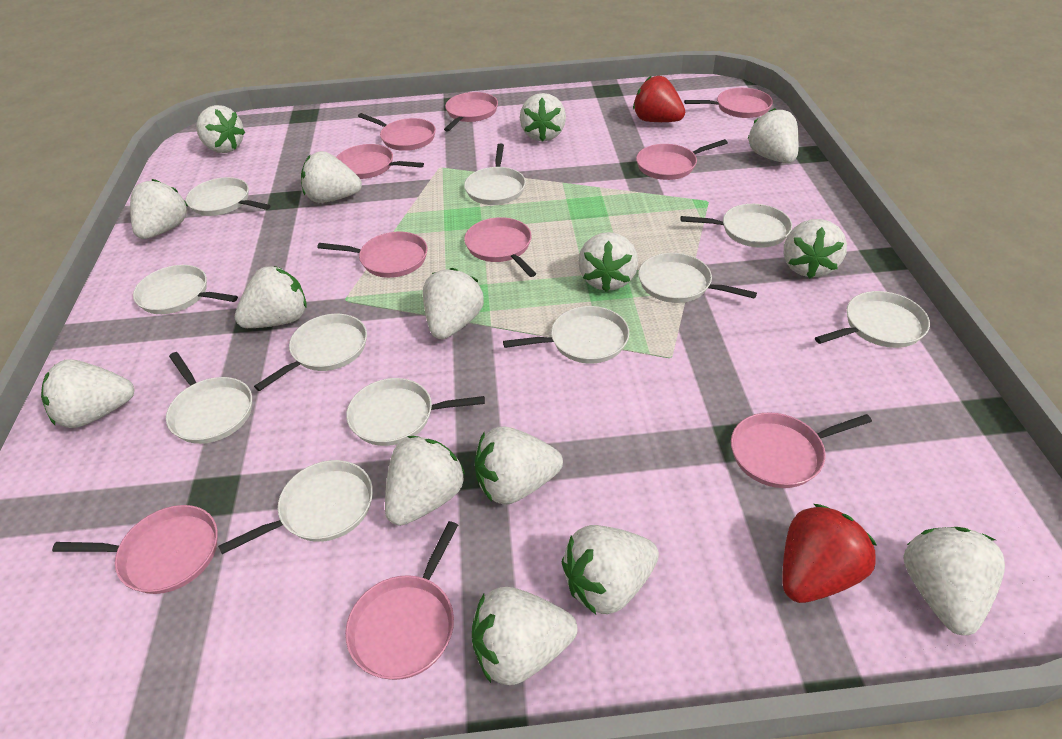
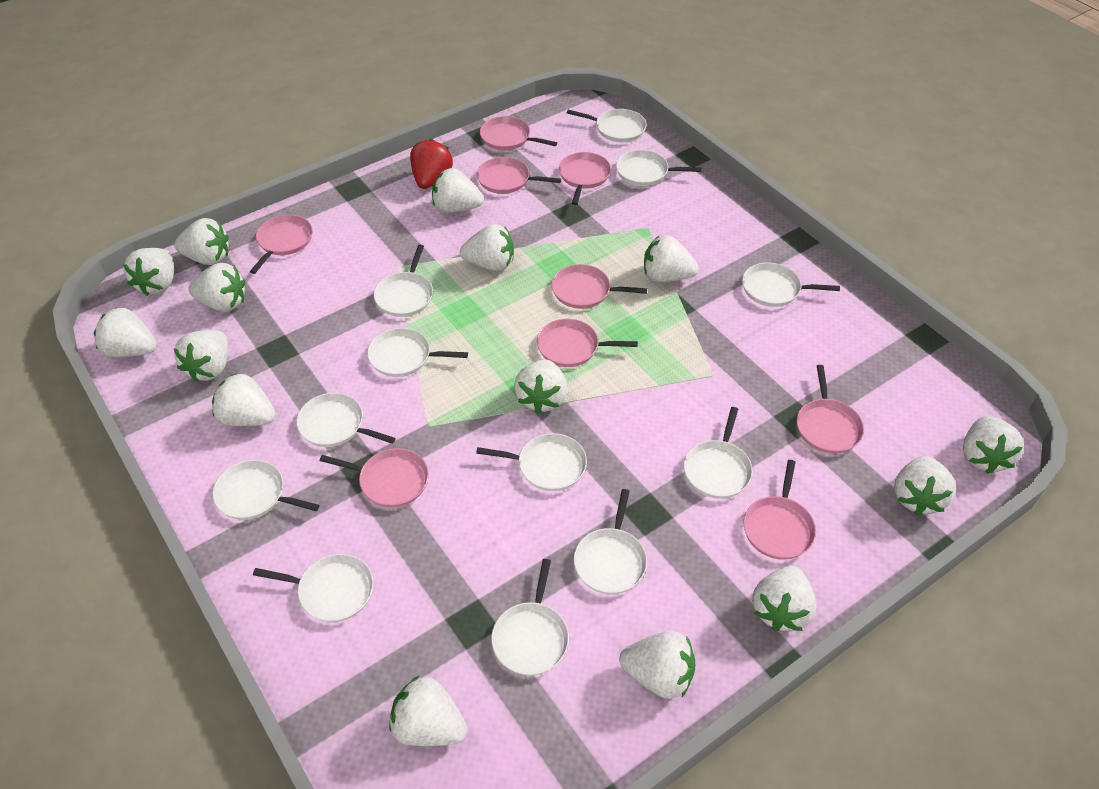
pink pan: 10 -> 9
red strawberry: 2 -> 1
white pan: 11 -> 12

